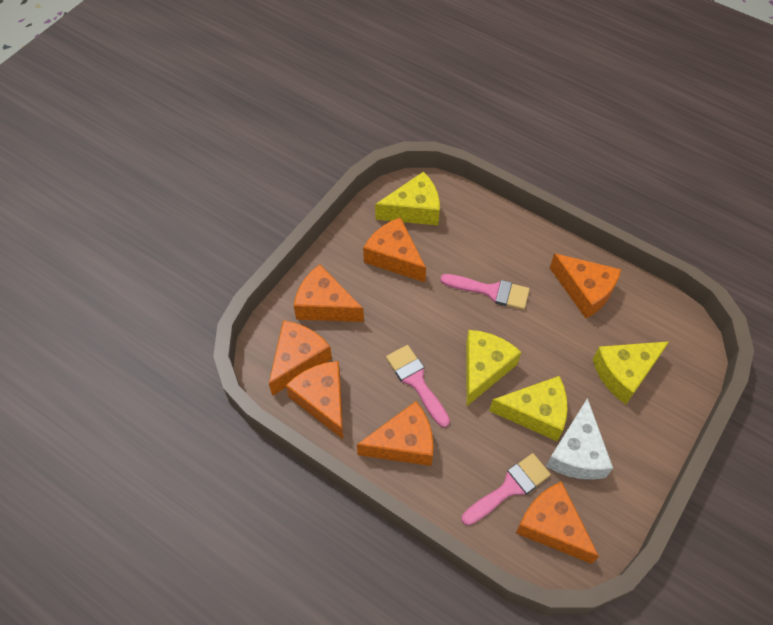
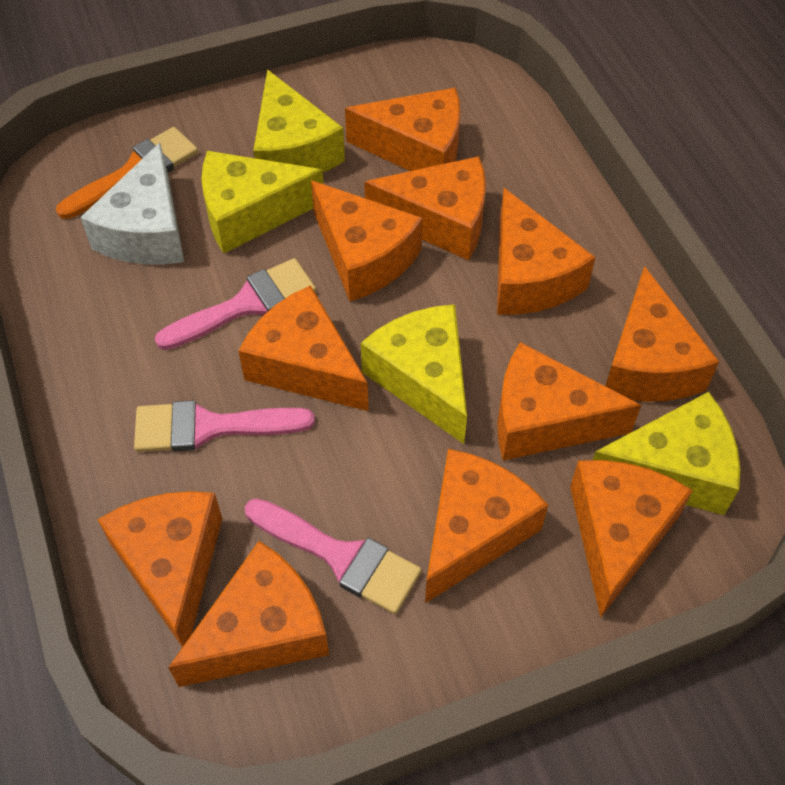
orange brush: 0 -> 1
orange cheese: 7 -> 11

